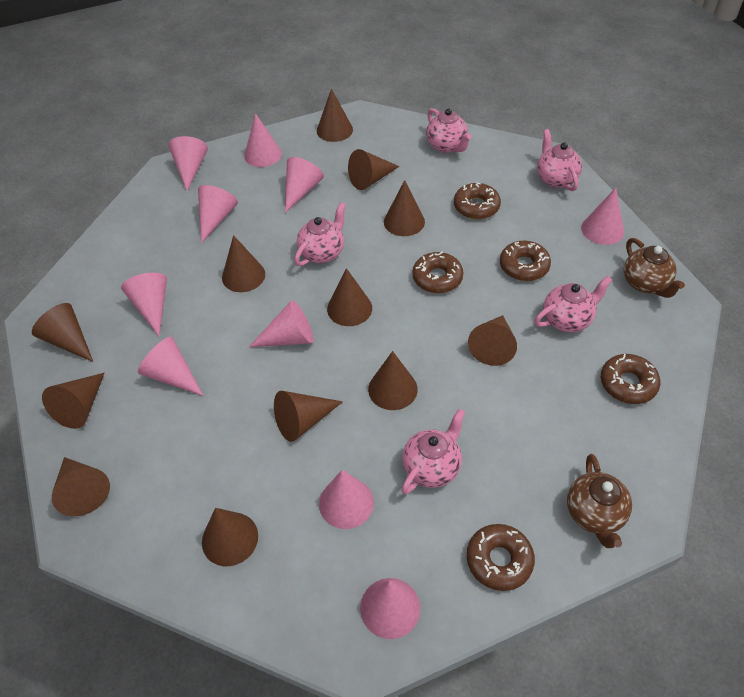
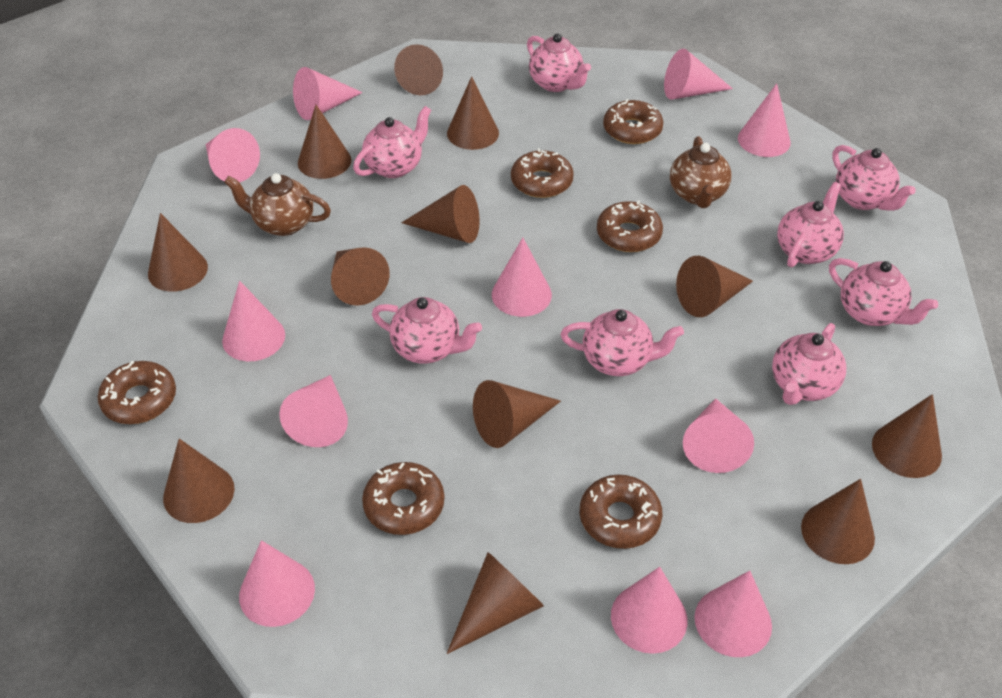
brown donut: 5 -> 6
pink cone: 10 -> 11
pink teapot: 5 -> 8

